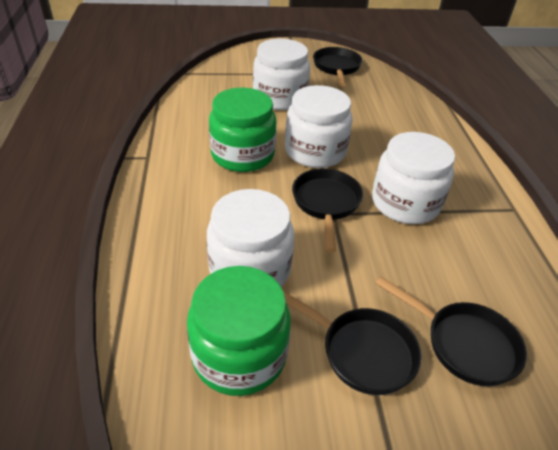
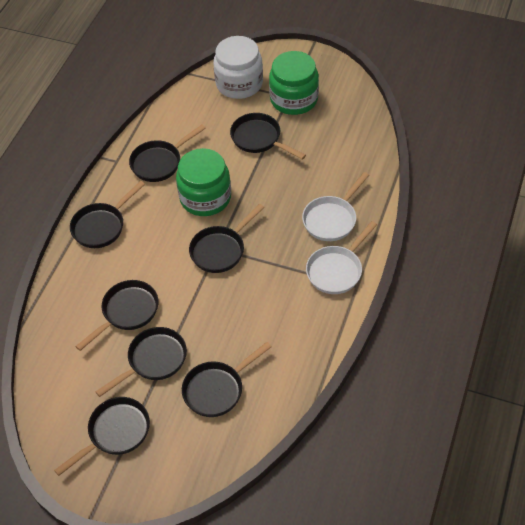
black pan: 4 -> 8
white jar: 4 -> 1
white pan: 0 -> 2

